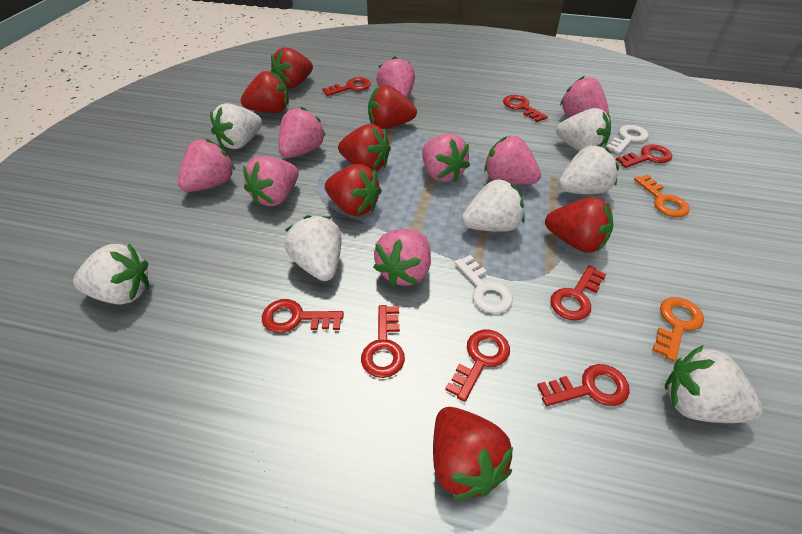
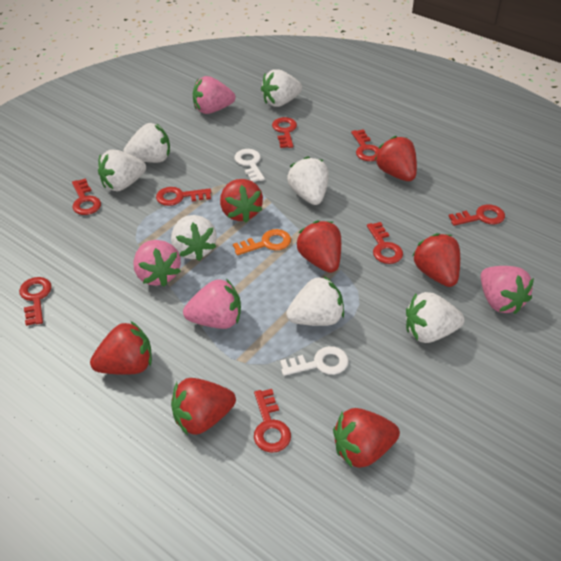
orange key: 2 -> 1
pink strawberry: 8 -> 4

